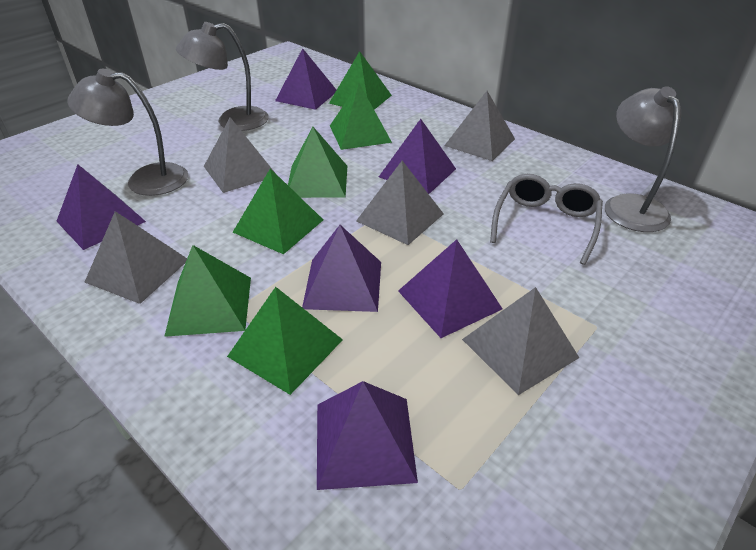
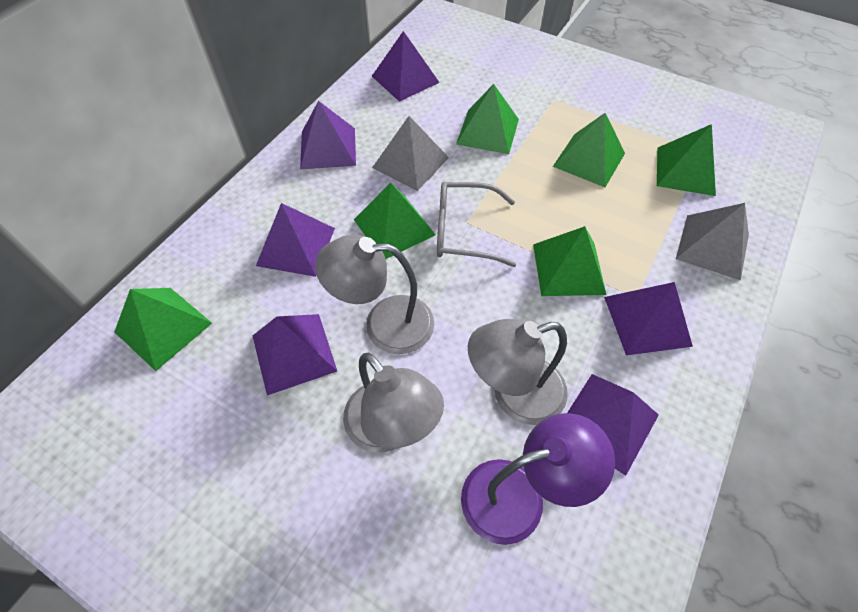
grey pyramid: 5 -> 2
purple lamp: 0 -> 1

